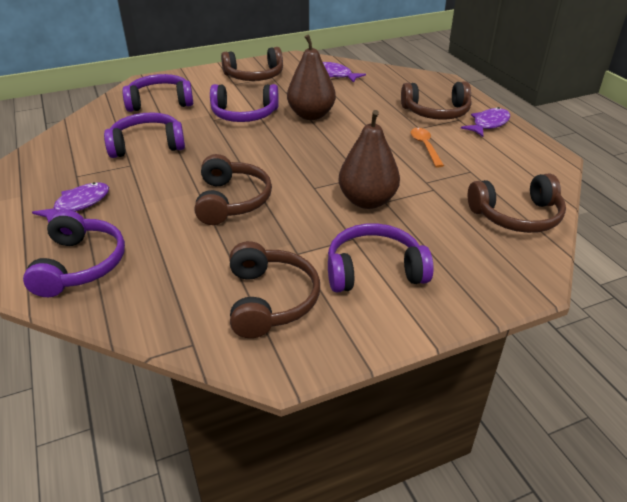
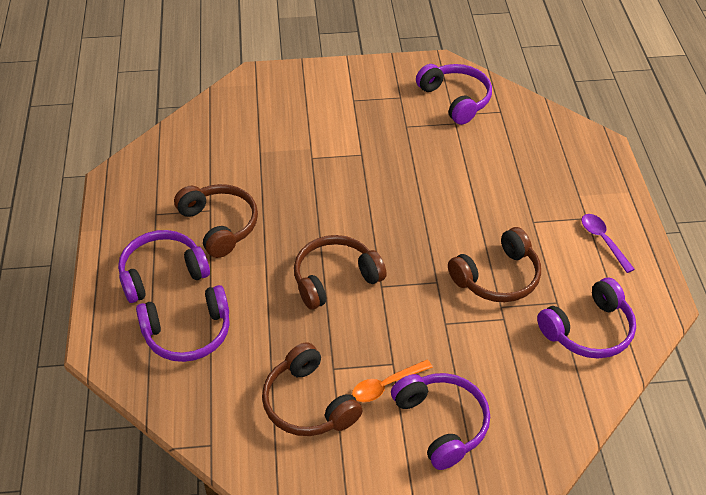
brown headphones: 5 -> 4
brown pear: 2 -> 0
purple fish: 3 -> 0
purple spoon: 0 -> 1

